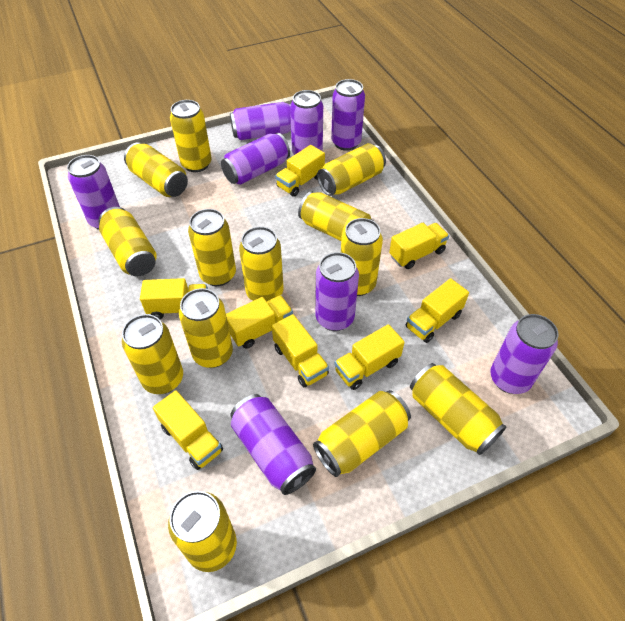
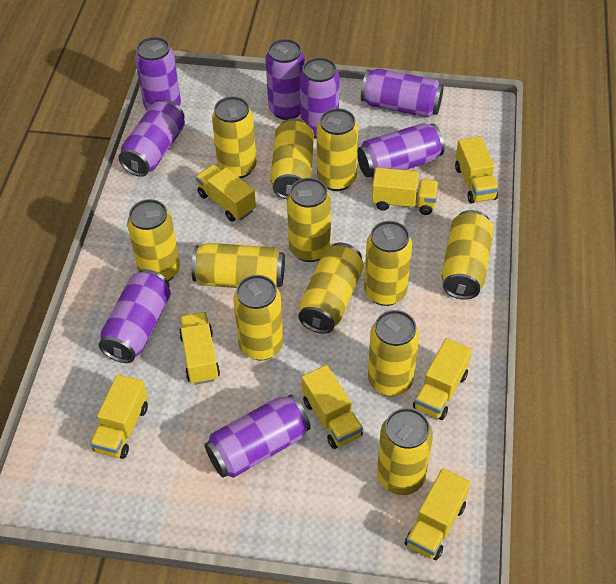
yellow can: 13 -> 12

